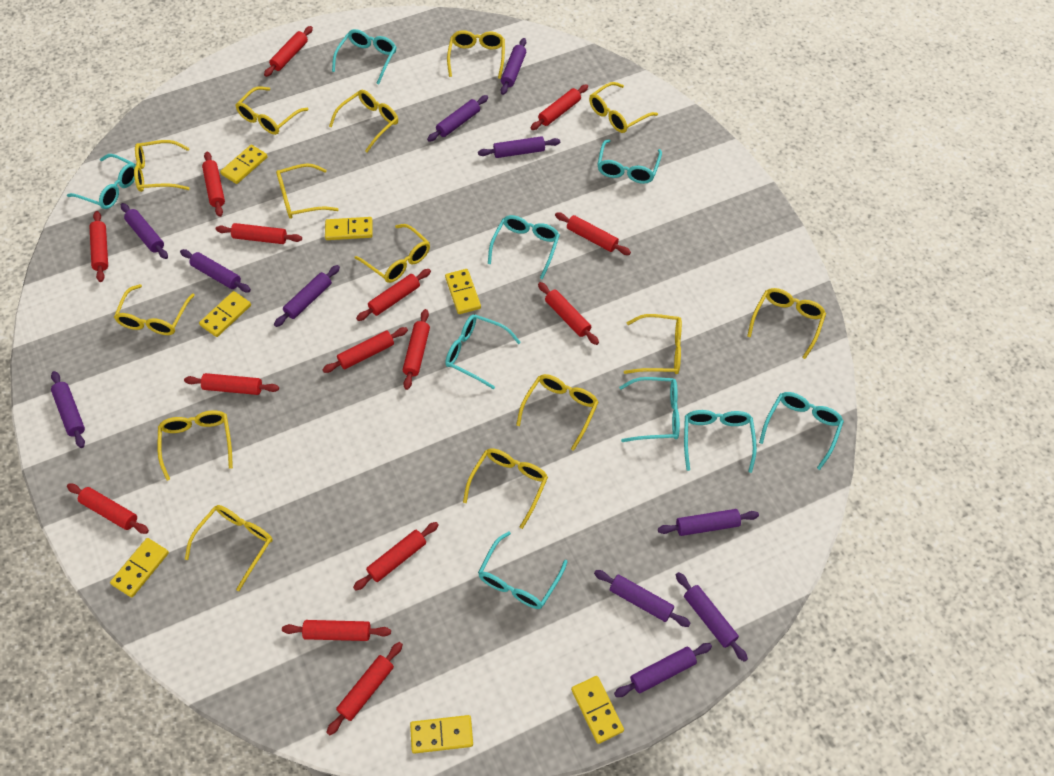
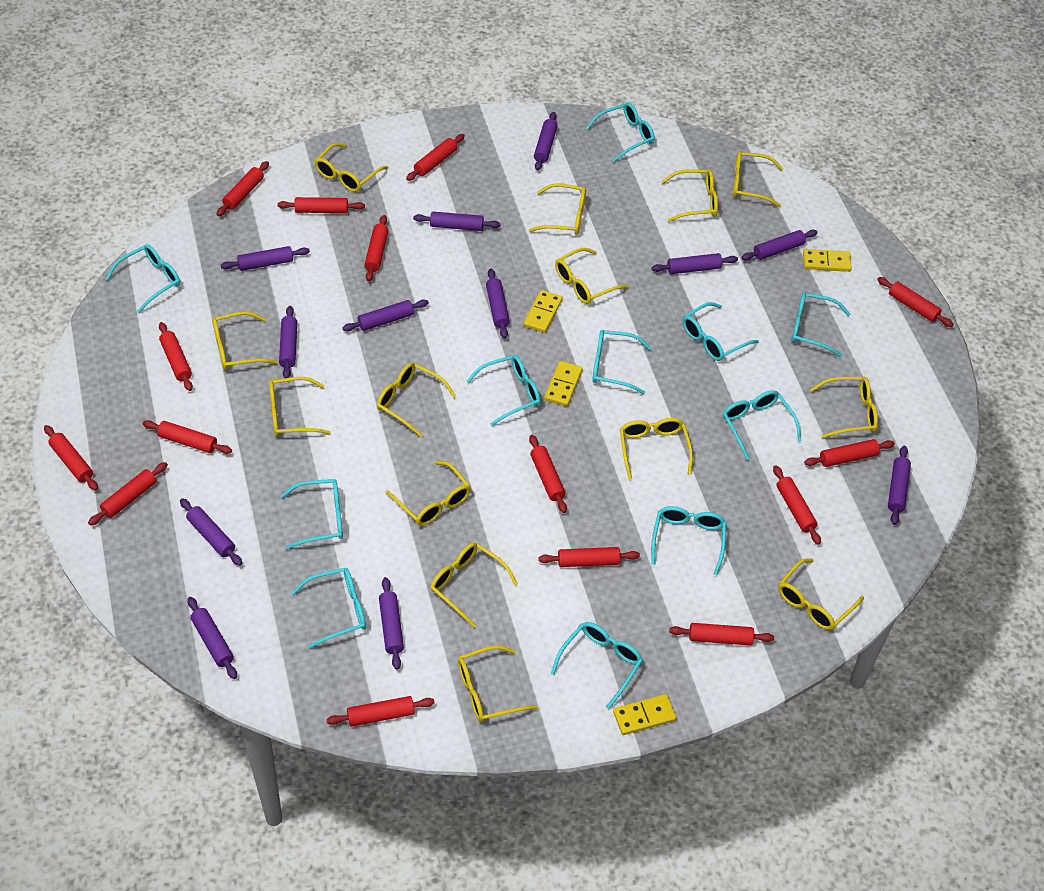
purple rolling pin: 11 -> 12
turquoise glasses: 9 -> 11
yellow domino: 7 -> 4

